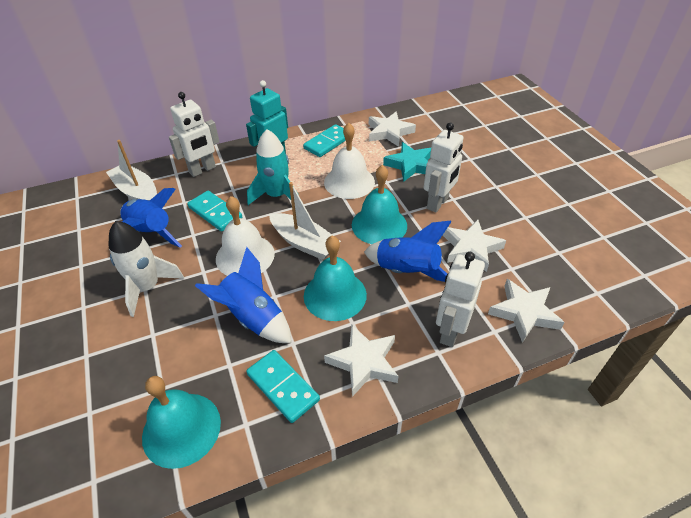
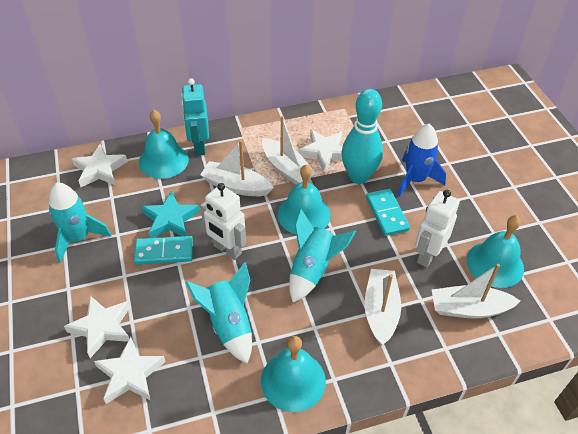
blue rocket: 3 -> 1
turquoise bell: 3 -> 4
turquoise bowling pin: 0 -> 1
turquoise domino: 3 -> 2
turquoise rocket: 1 -> 3
white bell: 2 -> 0
white boat: 2 -> 4
white robot: 3 -> 2
white rocket: 1 -> 0

